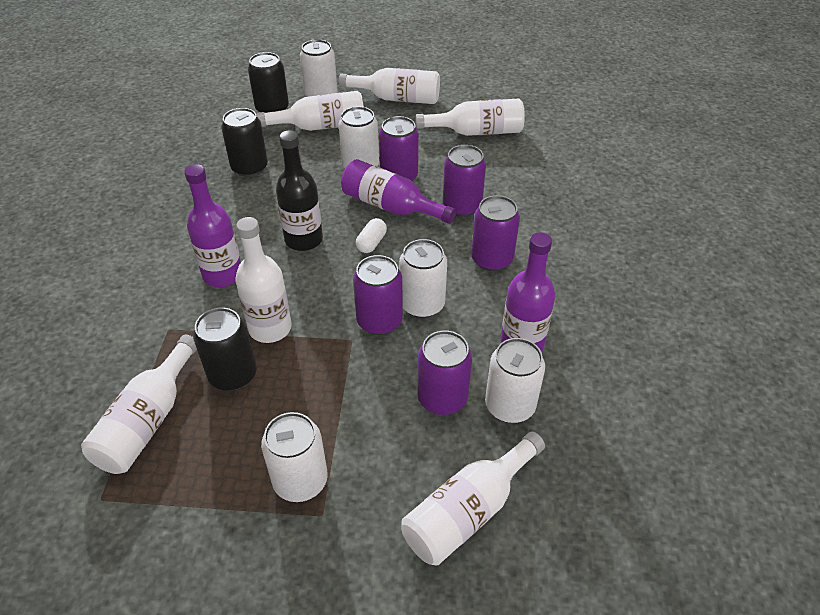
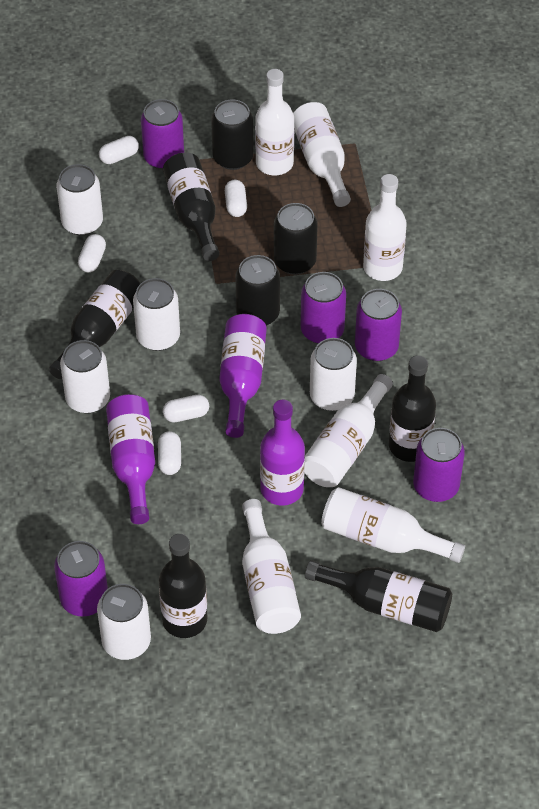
black bottle: 1 -> 5
white capsule: 1 -> 5

